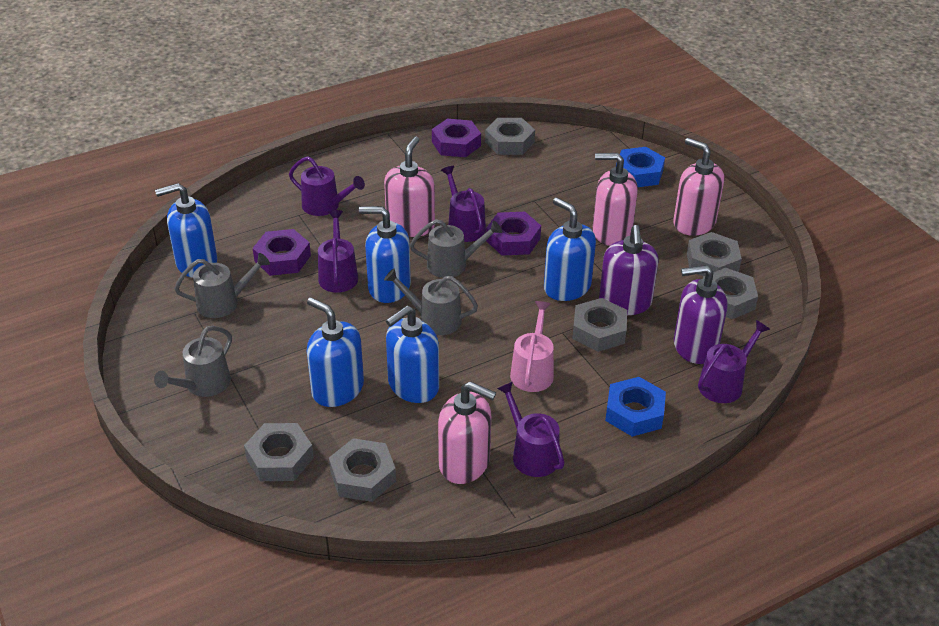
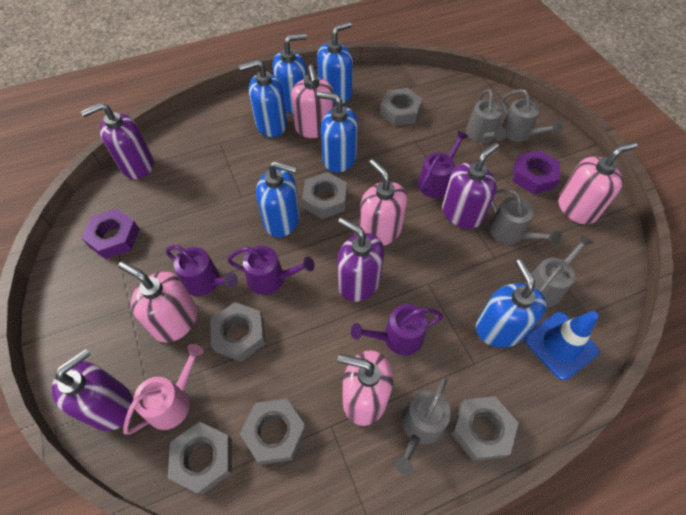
blue nut: 2 -> 0
blue soap dispenser: 5 -> 6
blue traffic cone: 0 -> 1
grey watering can: 4 -> 5
pink soap dispenser: 4 -> 5
purple nut: 3 -> 2
purple soap dispenser: 2 -> 4
purple watering can: 5 -> 4

